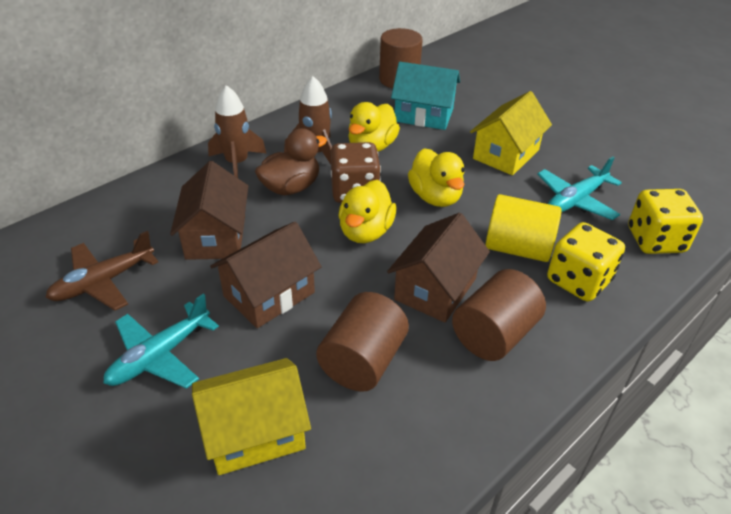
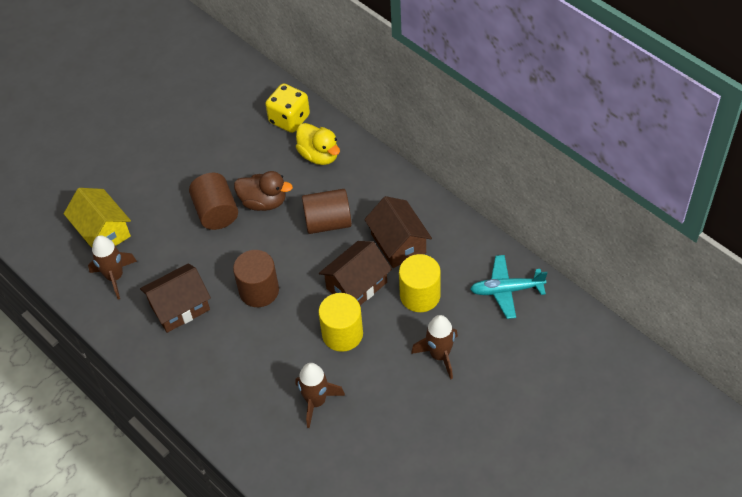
brown dice: 1 -> 0
brown plane: 1 -> 0
brown rocket: 2 -> 3
turquoise house: 1 -> 0
turquoise plane: 2 -> 1
yellow cylinder: 1 -> 2
yellow dice: 2 -> 1
yellow duck: 3 -> 1
yellow house: 2 -> 1

